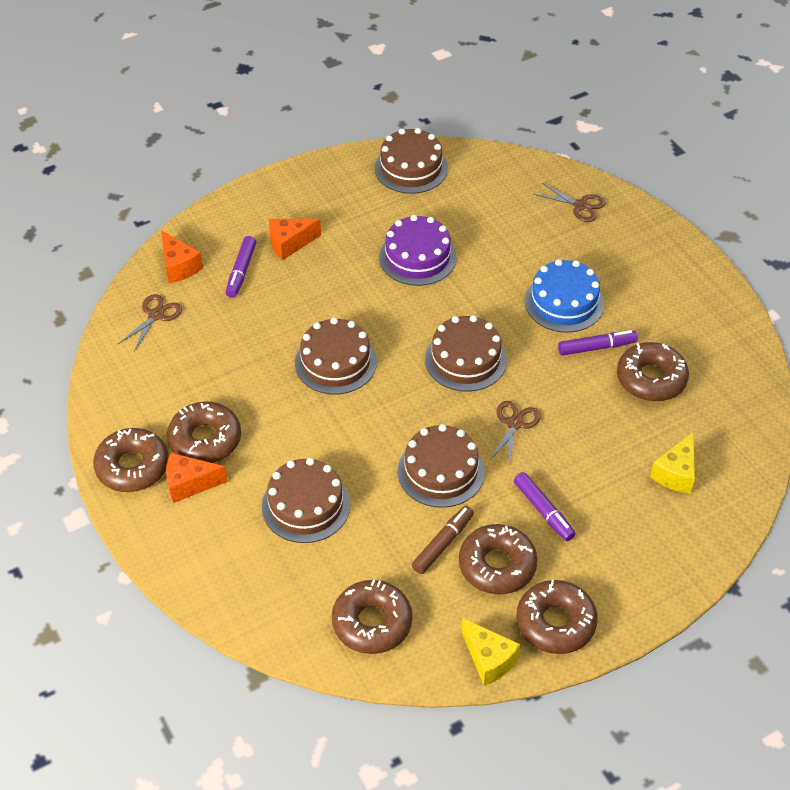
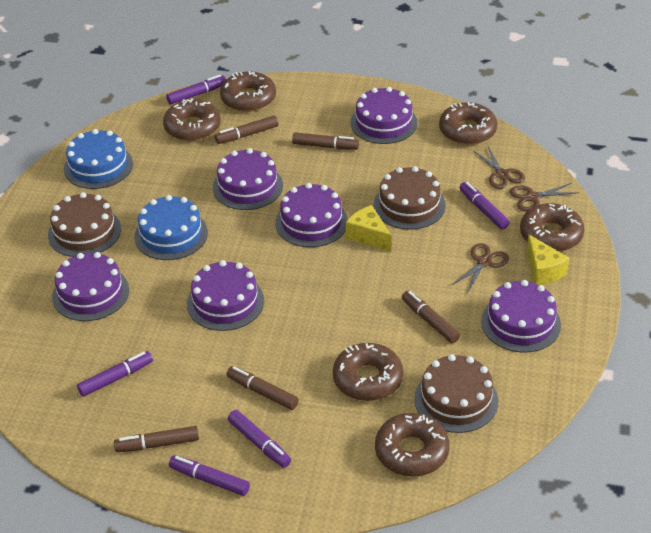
blue cake: 1 -> 2
brown cake: 5 -> 3
brown marker: 1 -> 5
orange cheese: 3 -> 0
purple cake: 1 -> 6
purple marker: 3 -> 5

